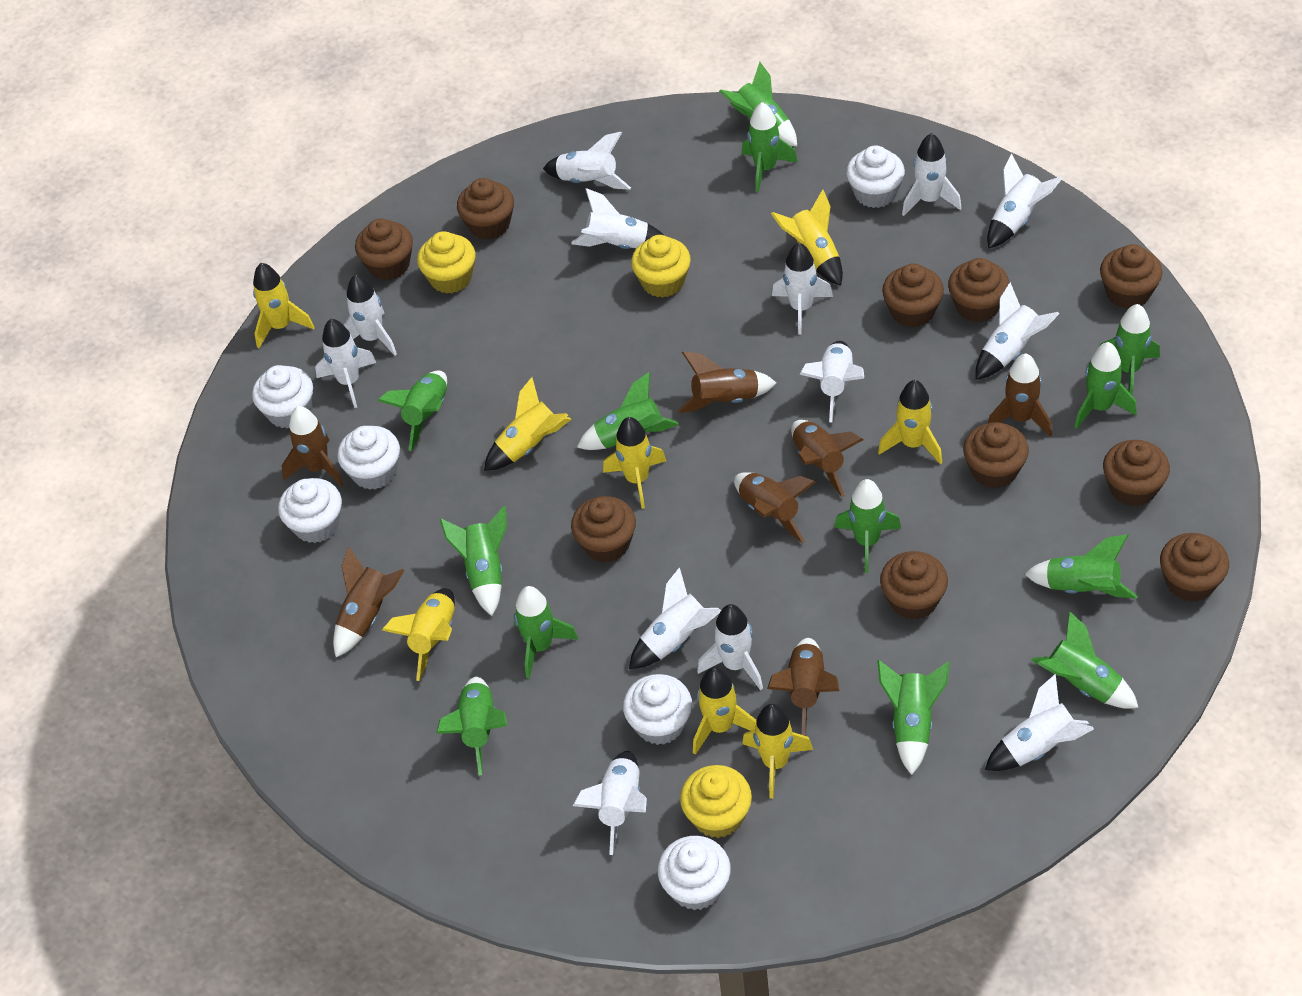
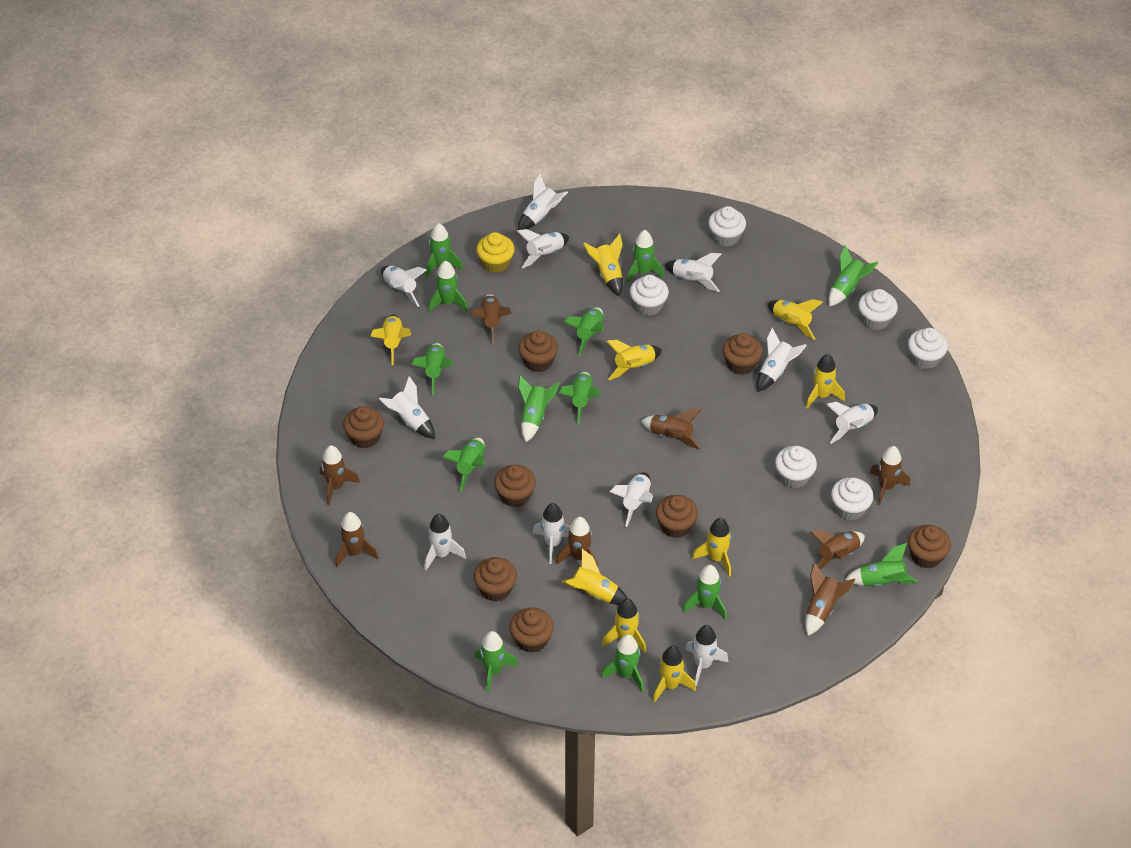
brown cupcake: 10 -> 8
brown rocket: 7 -> 8
white rocket: 13 -> 11
yellow cupcake: 3 -> 1
yellow rocket: 8 -> 9

